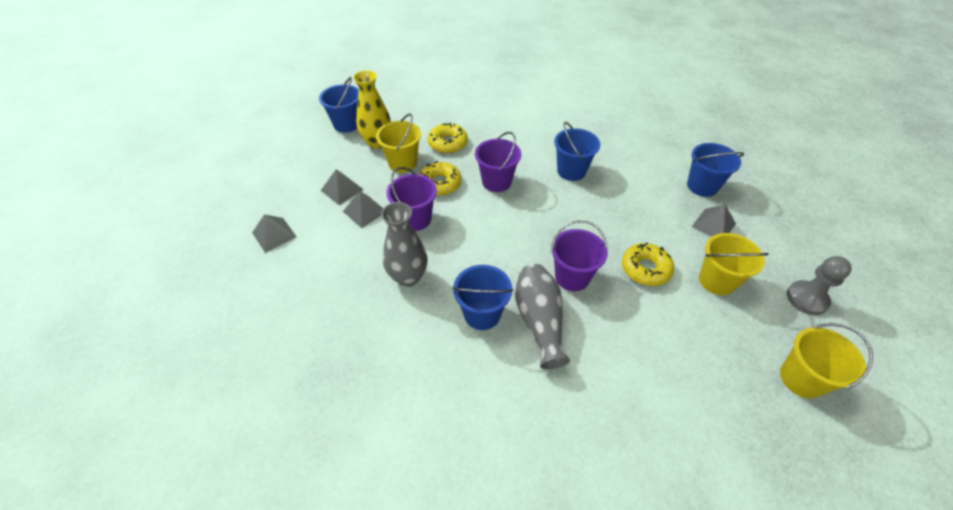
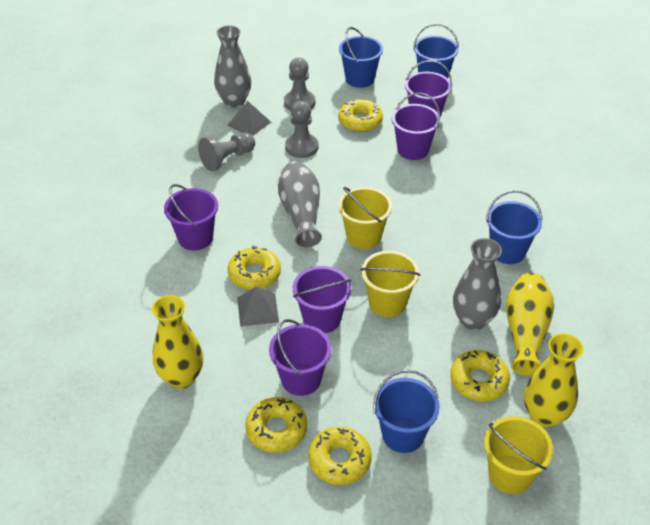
grey pawn: 1 -> 3
grey pyramid: 4 -> 2
grey vase: 2 -> 3
purple bucket: 3 -> 5
yellow donut: 3 -> 5
yellow vase: 1 -> 3

